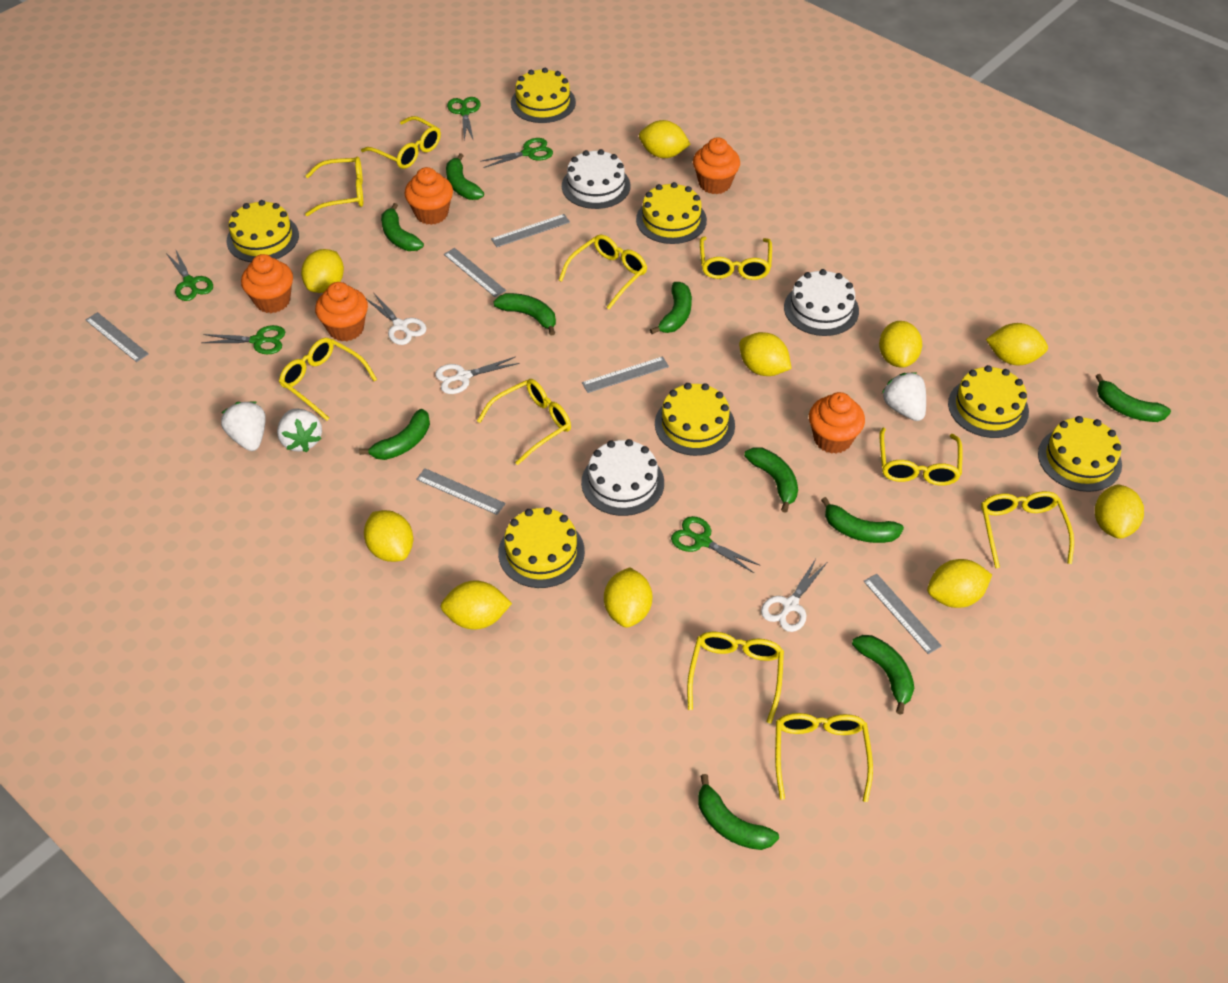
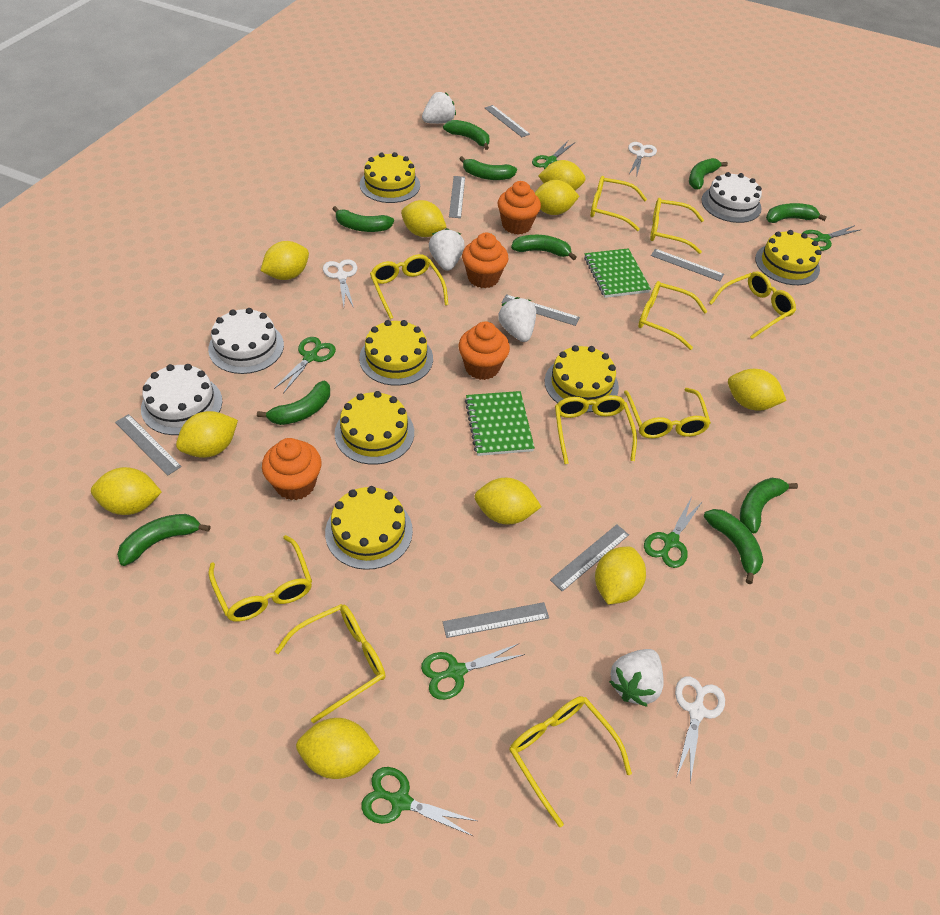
green notebook: 0 -> 2
green scissors: 5 -> 6
grey ruler: 6 -> 7
orange cupcake: 5 -> 4
white strawberry: 3 -> 4
yellow cake: 7 -> 6

